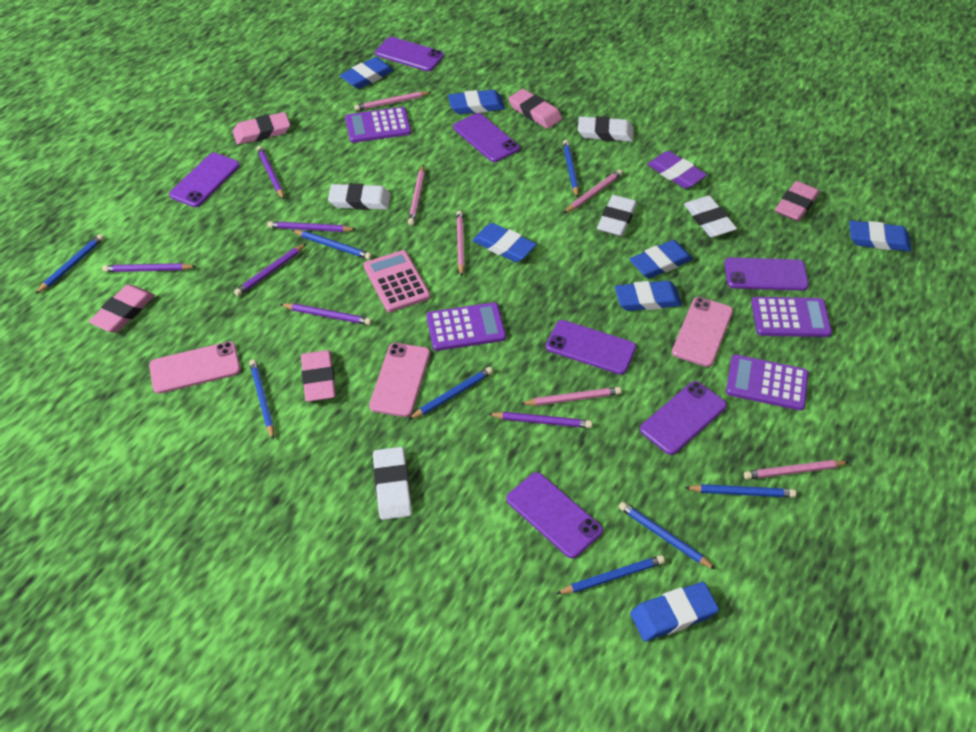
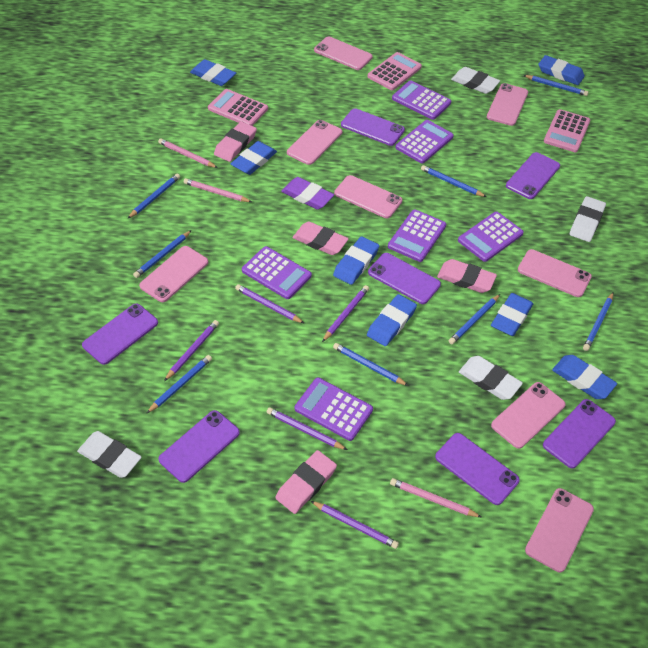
pink calculator: 1 -> 3
pink eraser: 5 -> 4
pink pencil: 6 -> 3
pink phone: 3 -> 8
purple calculator: 4 -> 6
purple pencil: 6 -> 5
white eraser: 5 -> 4

